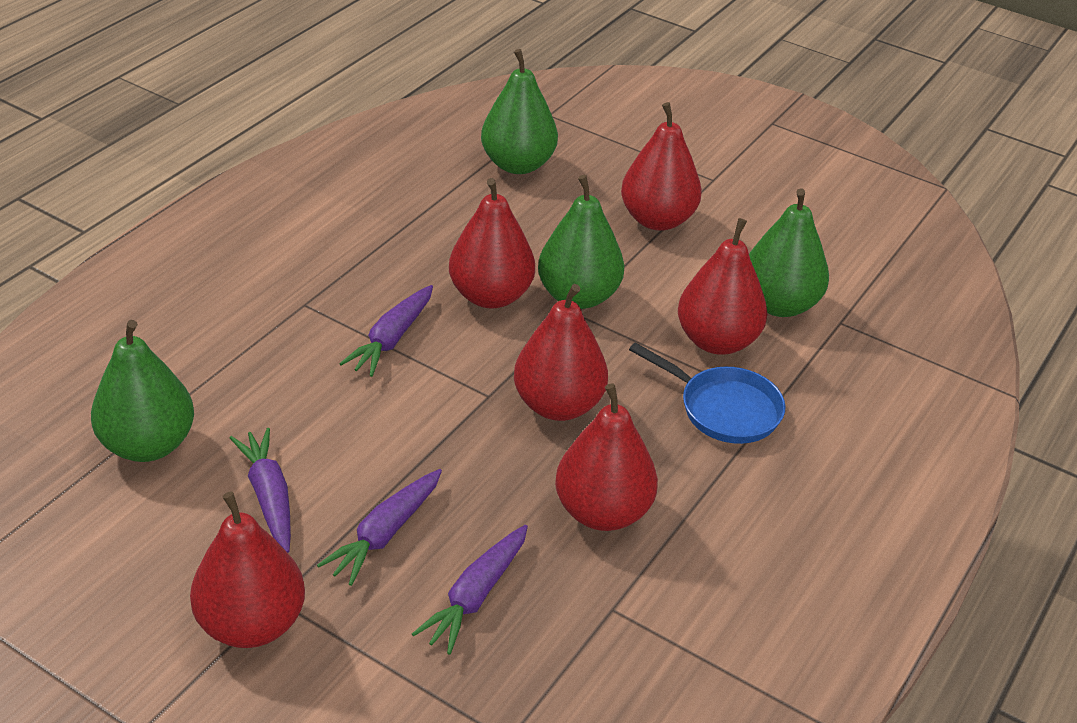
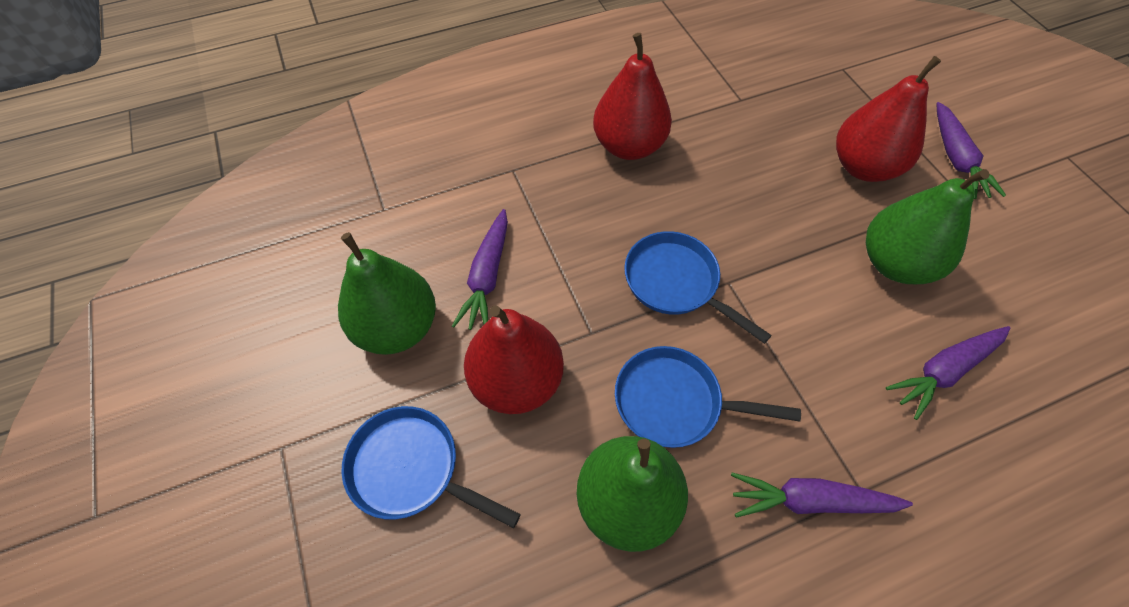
blue pan: 1 -> 3
green pear: 4 -> 3
red pear: 6 -> 3

